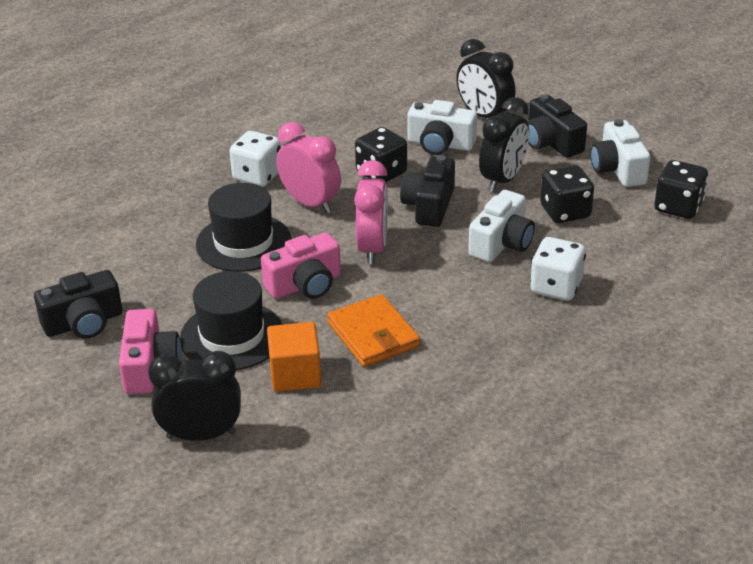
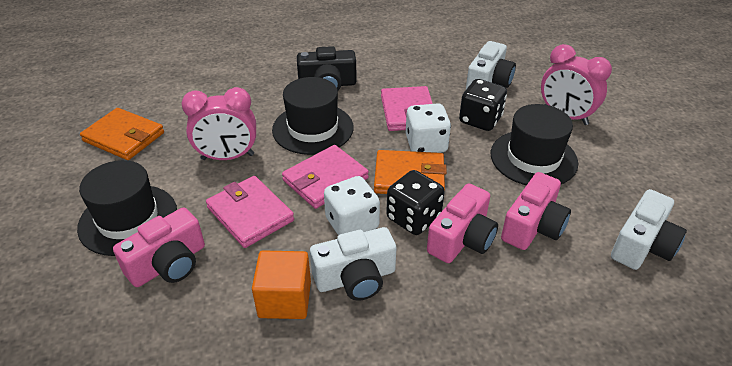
black camera: 3 -> 1
black clock: 3 -> 0
black dice: 3 -> 2
black hat: 2 -> 3
orange wallet: 1 -> 2
pink camera: 2 -> 3
pink wallet: 0 -> 3

